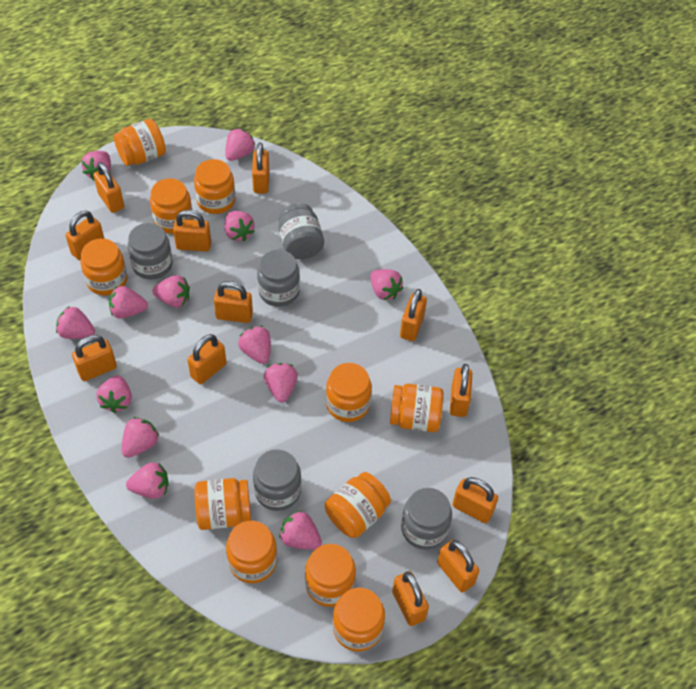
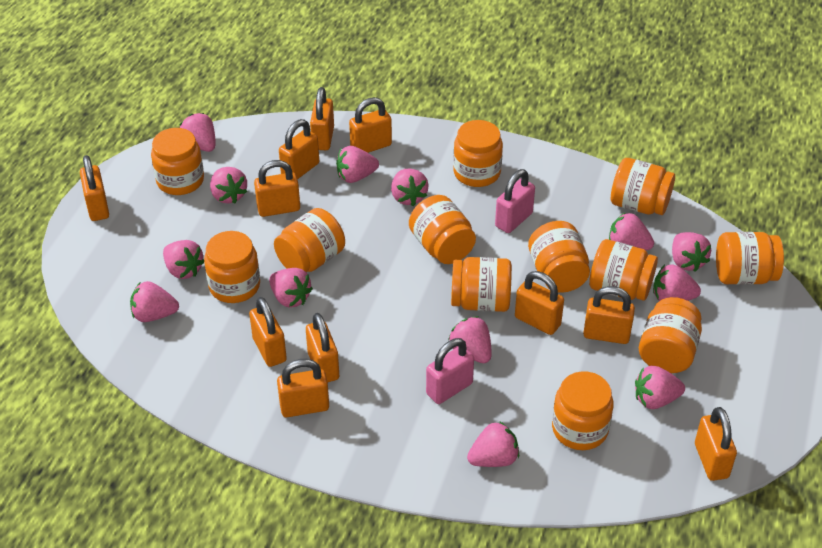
grey jar: 5 -> 0
orange jar: 11 -> 12
orange padlock: 12 -> 11
pink padlock: 0 -> 2

